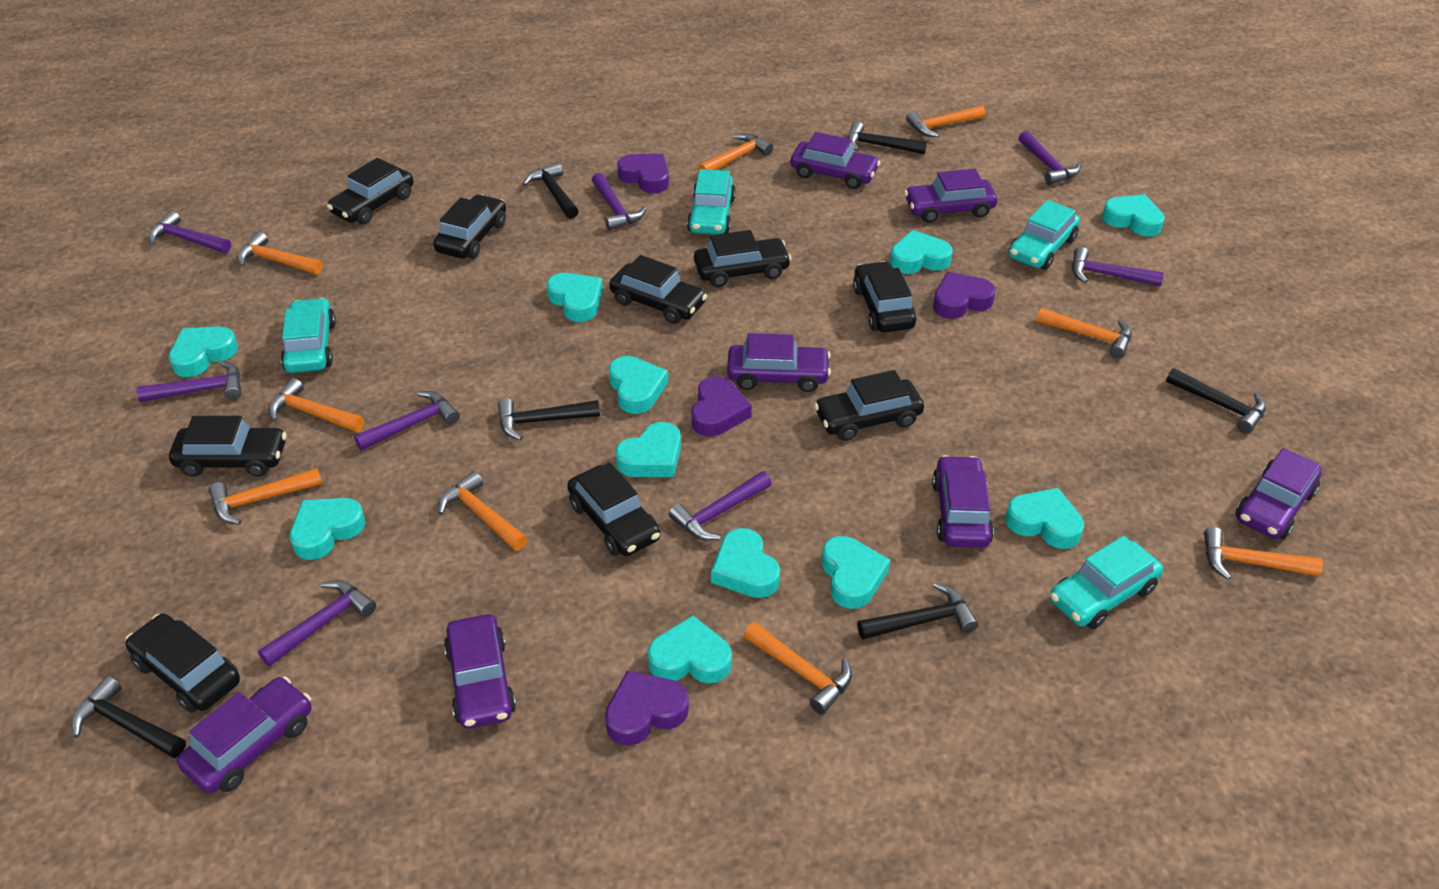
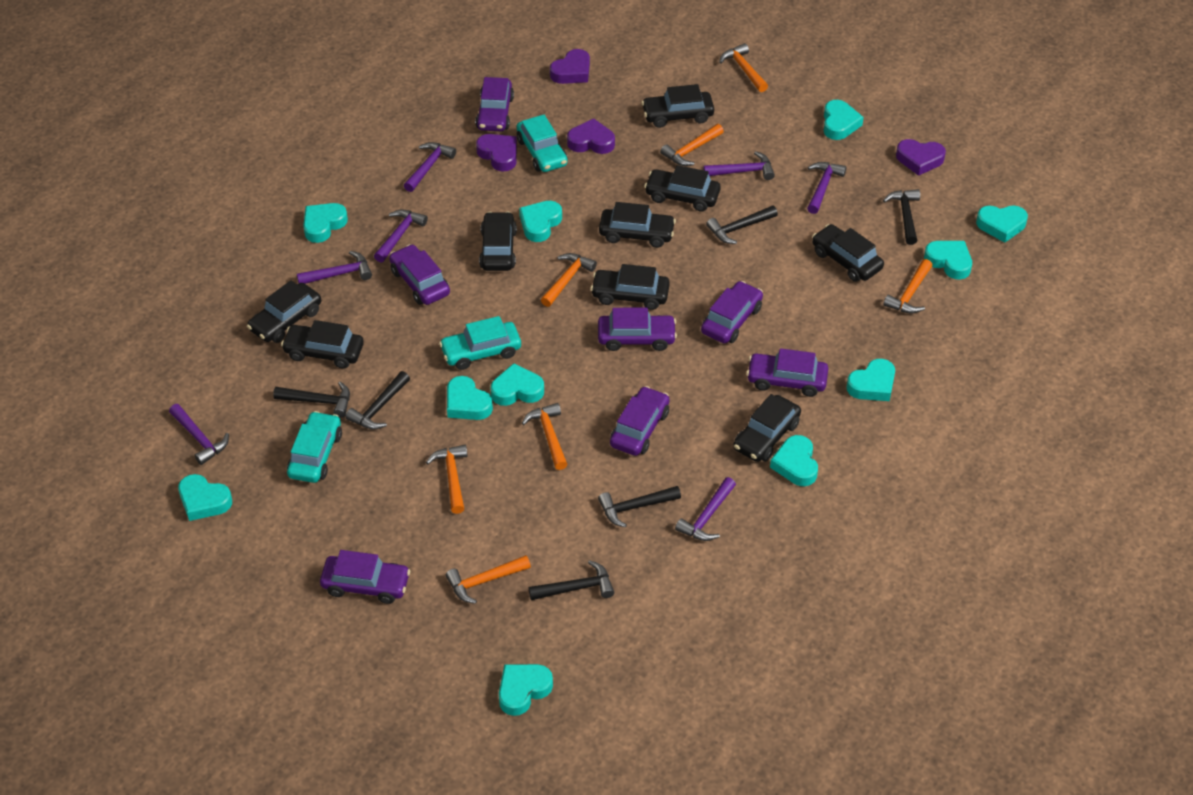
orange hammer: 9 -> 7
purple hammer: 8 -> 7
turquoise car: 4 -> 3

